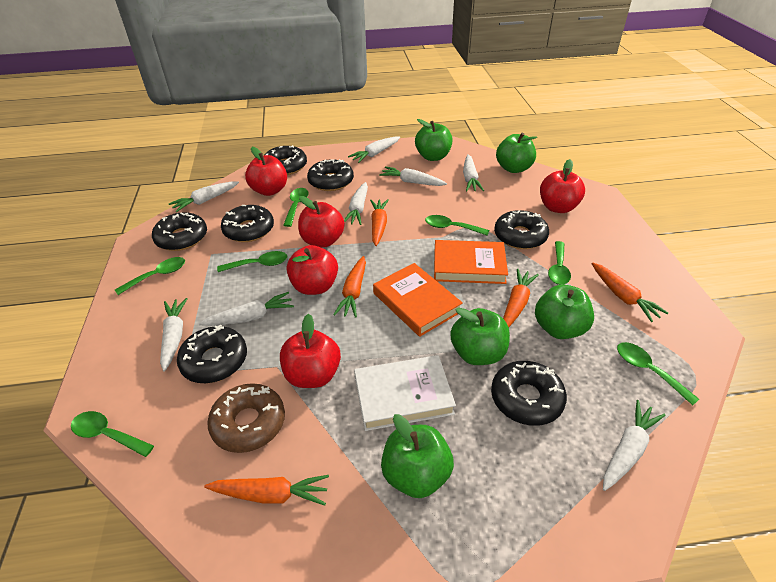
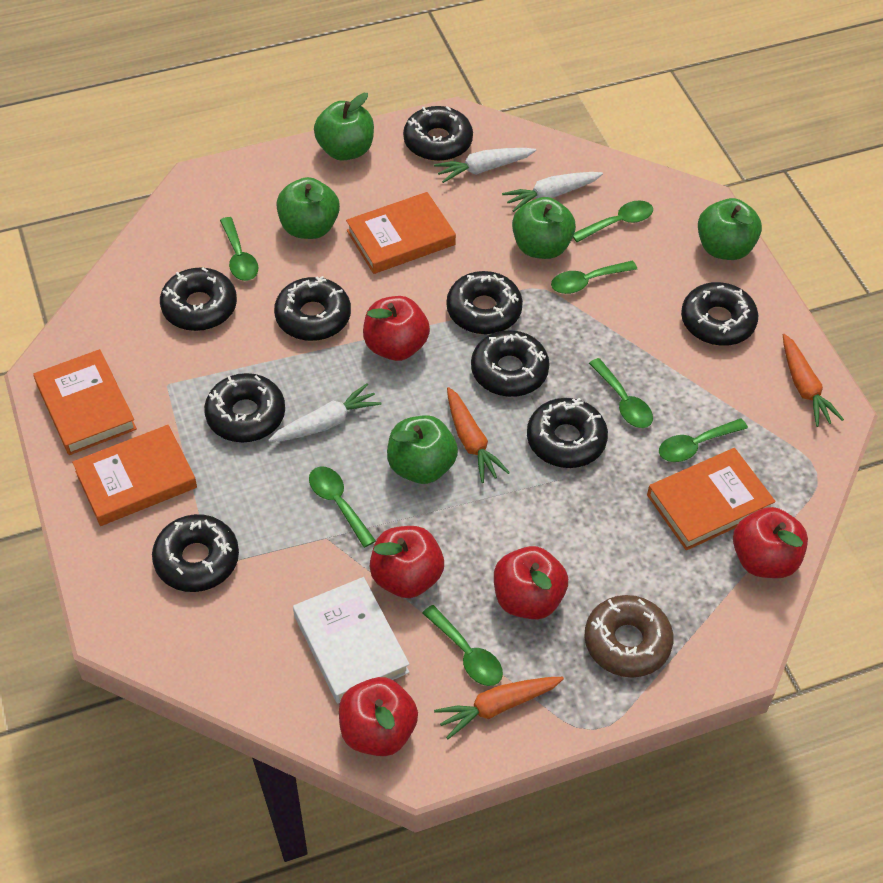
black donut: 7 -> 9
orange book: 2 -> 4
orange carrot: 5 -> 3
white carrot: 8 -> 3

